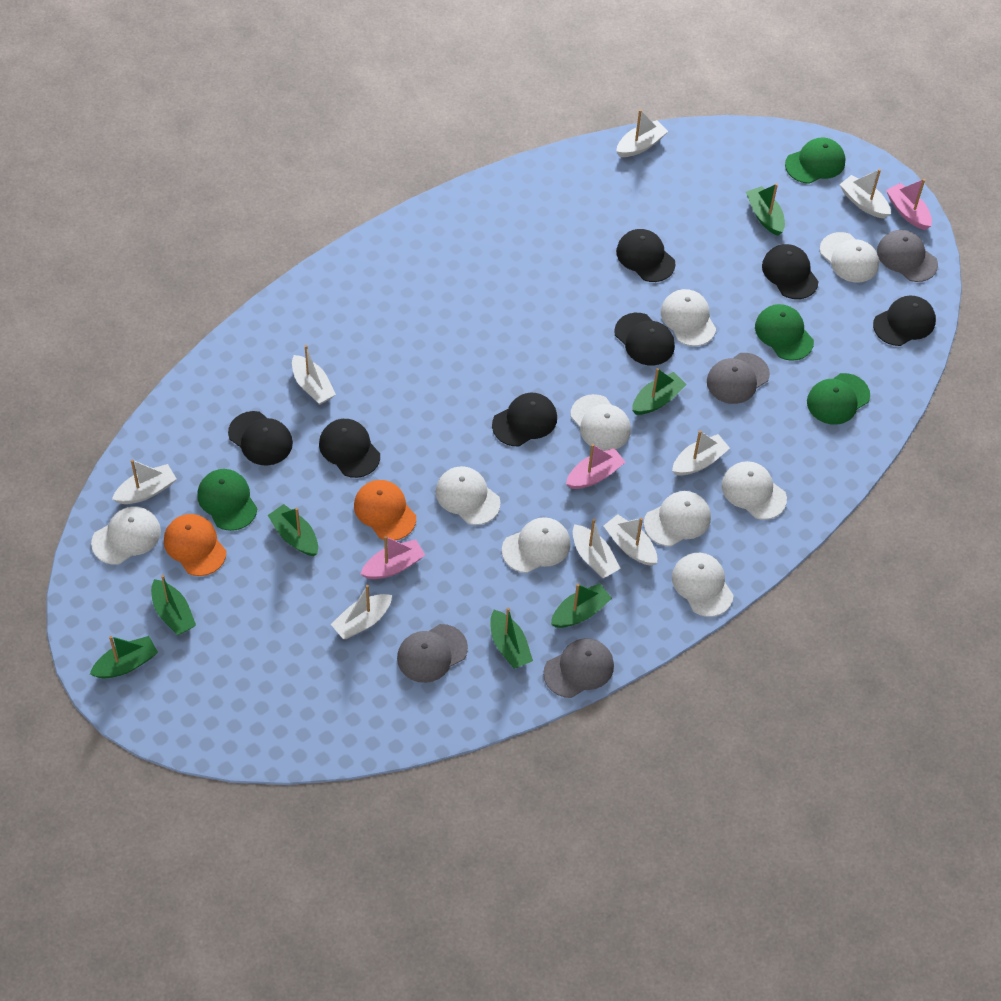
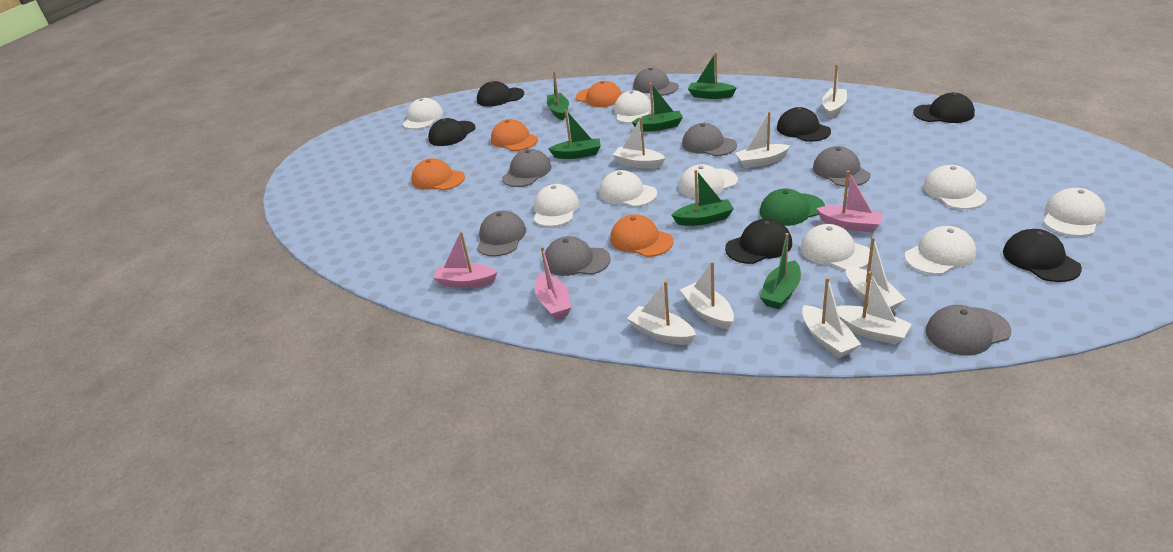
black cap: 7 -> 6
green boat: 7 -> 6
green cap: 4 -> 1
grey cap: 4 -> 7
orange cap: 2 -> 4

